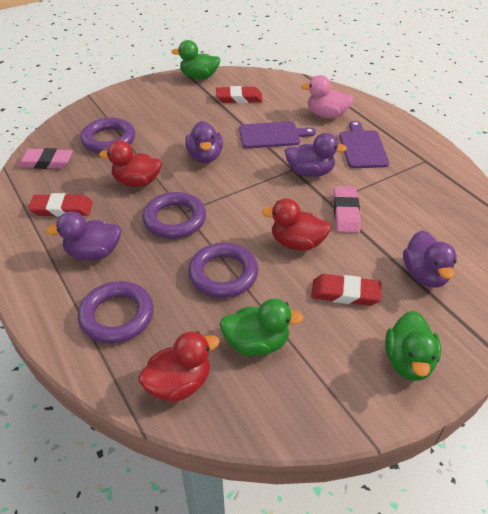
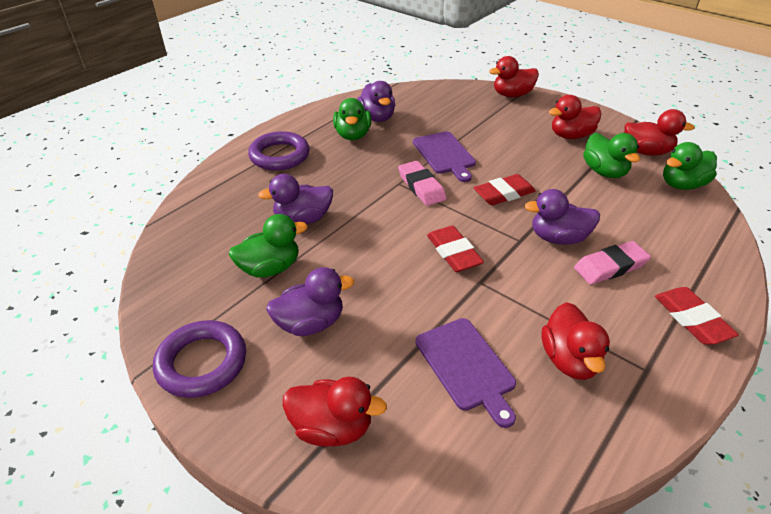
green duck: 3 -> 4
pink duck: 1 -> 0
purple ring: 4 -> 2
red duck: 3 -> 5

